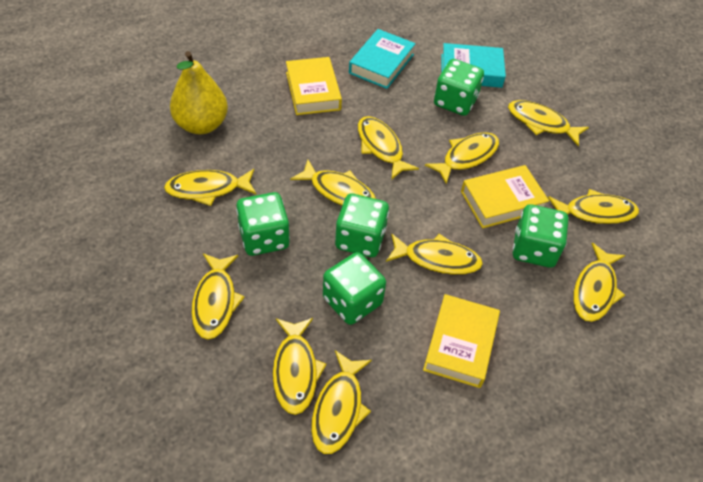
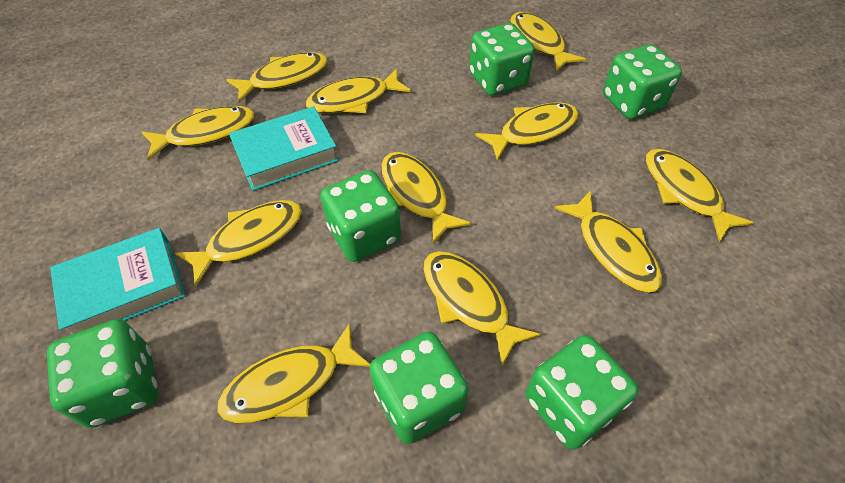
green dice: 5 -> 6
yellow book: 3 -> 0
yellow pear: 1 -> 0

